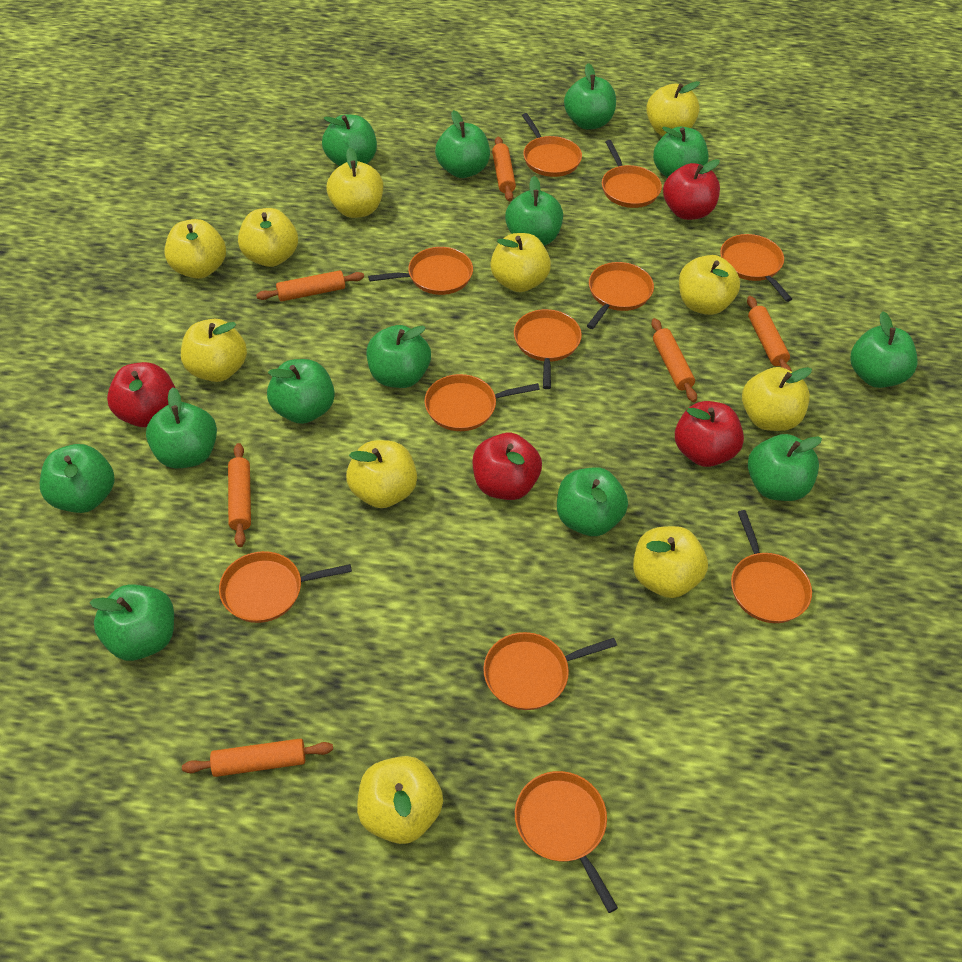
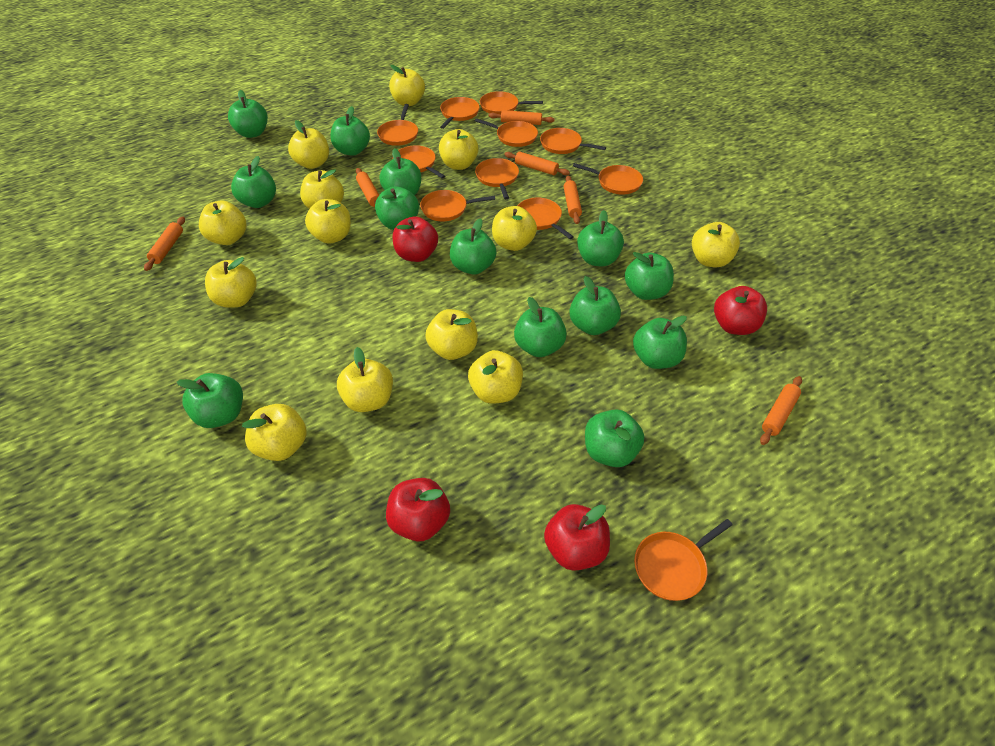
yellow apple: 11 -> 13

